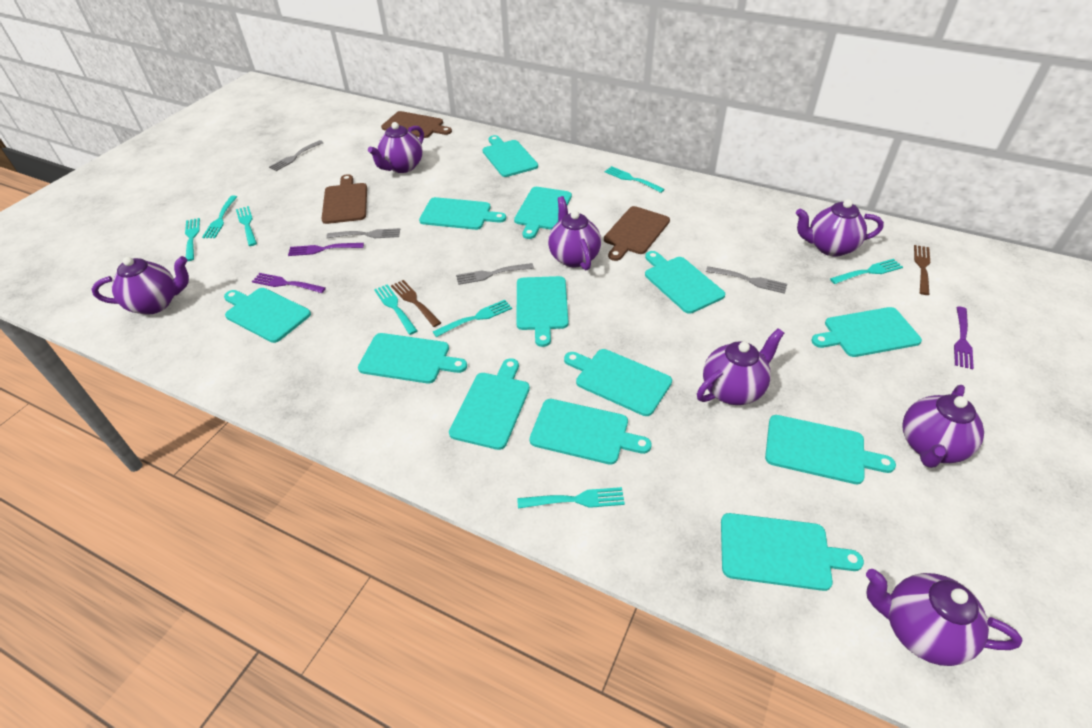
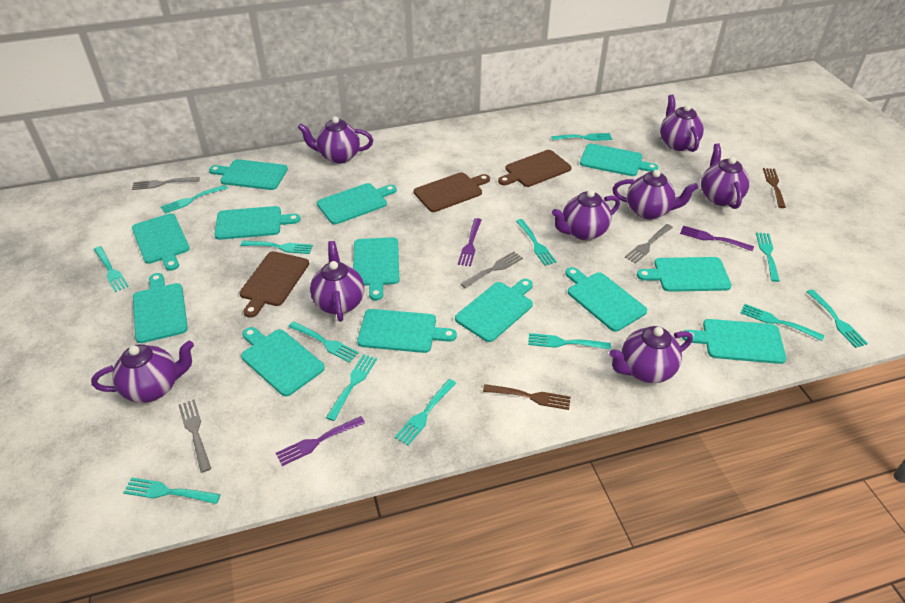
purple teapot: 7 -> 8
turquoise fork: 8 -> 13

